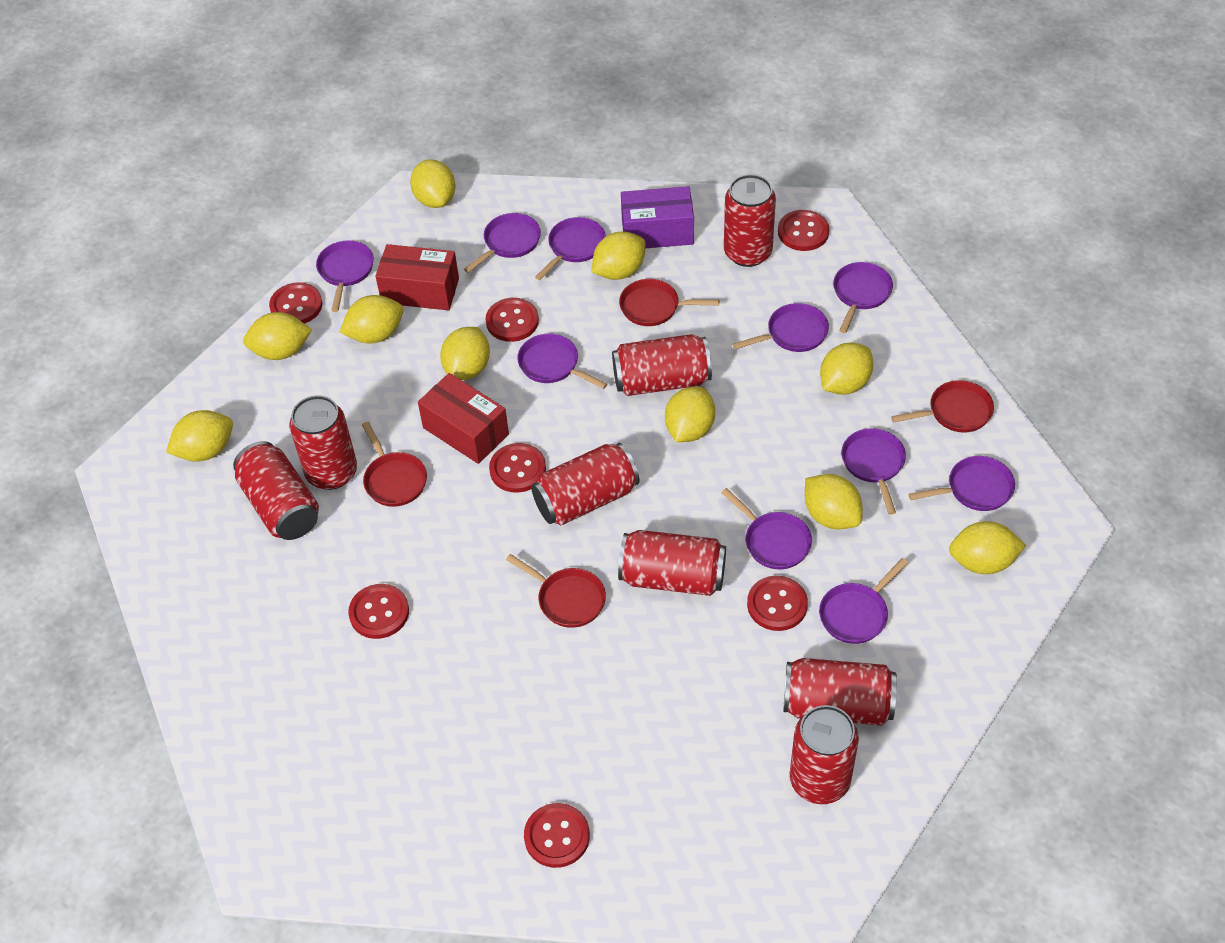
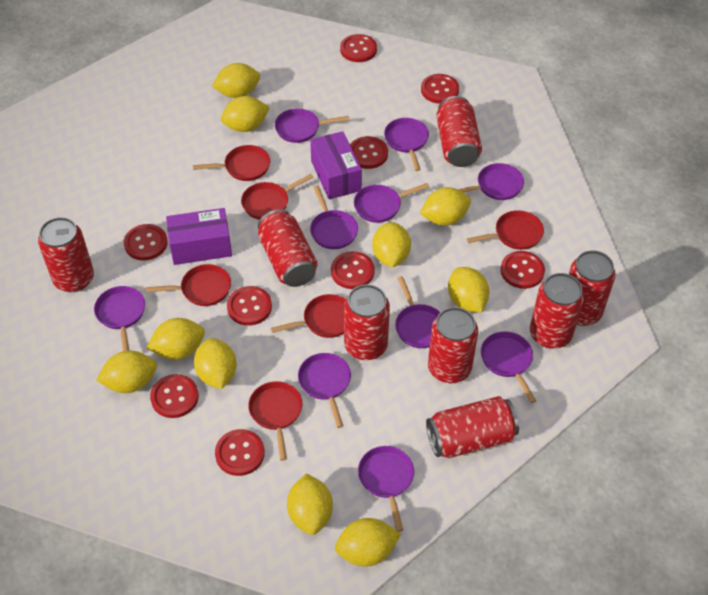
purple box: 1 -> 2
red box: 2 -> 0
red button: 7 -> 9
red pan: 4 -> 6

